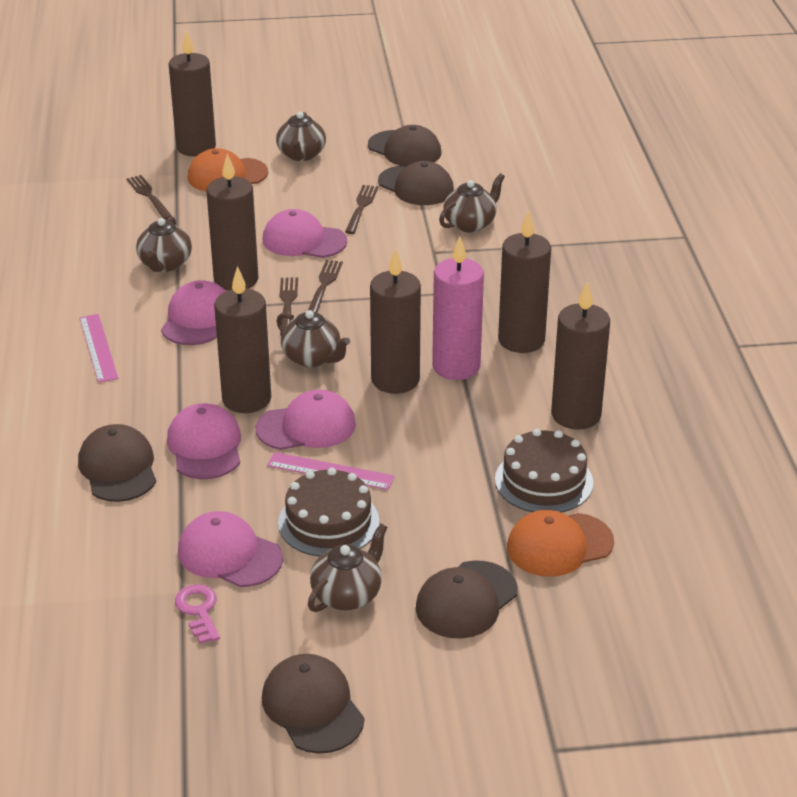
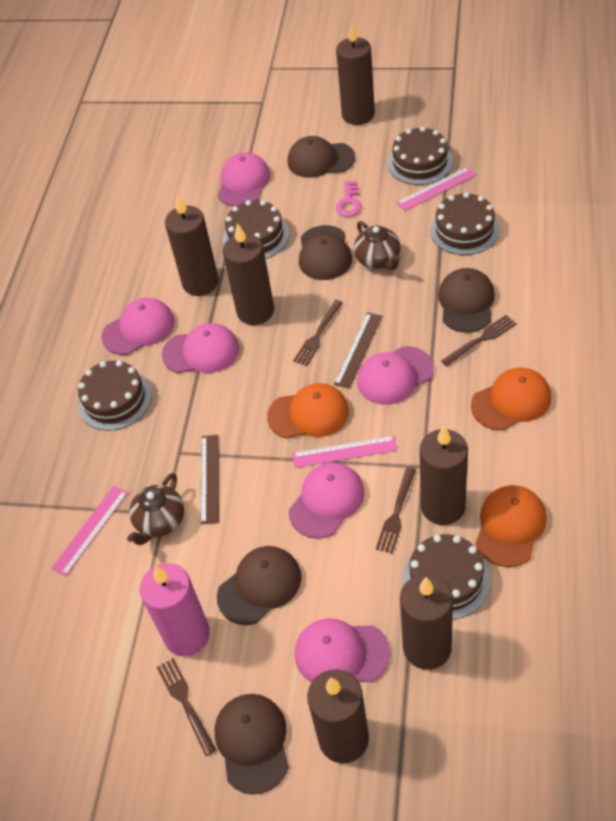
brown cake: 2 -> 5
brown ruler: 0 -> 2
brown teapot: 5 -> 2
orange cap: 2 -> 3
pink cap: 5 -> 6
pink ruler: 2 -> 3

